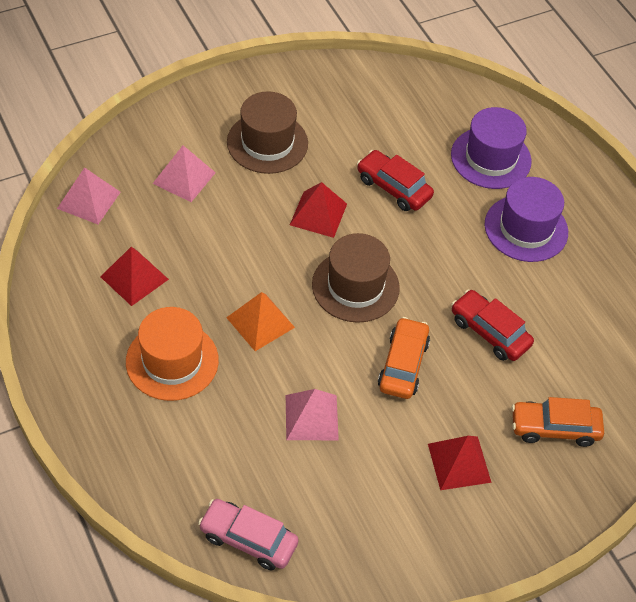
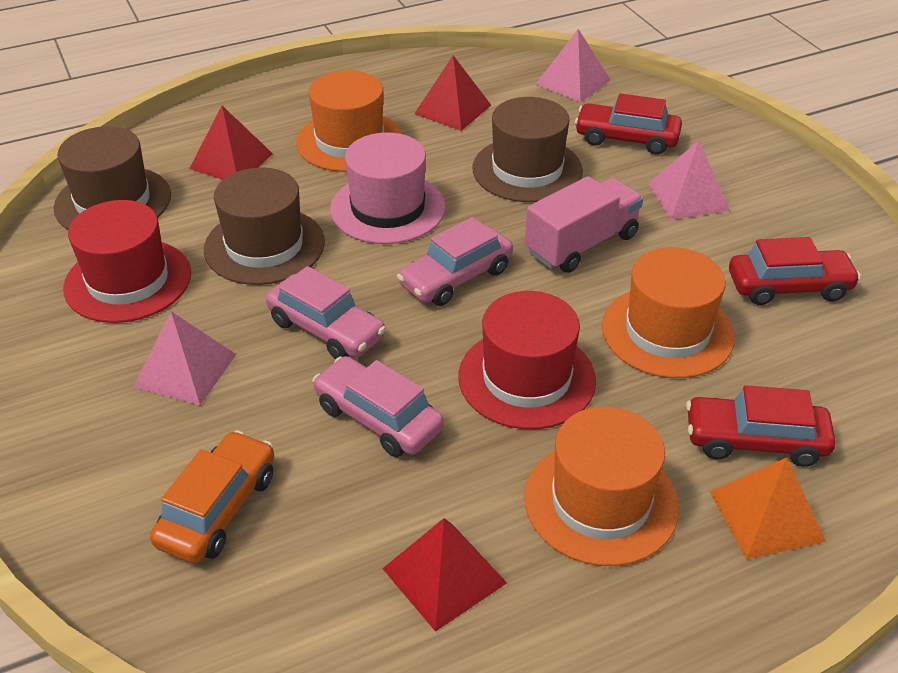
brown hat: 2 -> 3
orange car: 2 -> 1
orange hat: 1 -> 3
pink car: 1 -> 3
pink hat: 0 -> 1
pink truck: 0 -> 1
purple hat: 2 -> 0
red car: 2 -> 3
red hat: 0 -> 2

